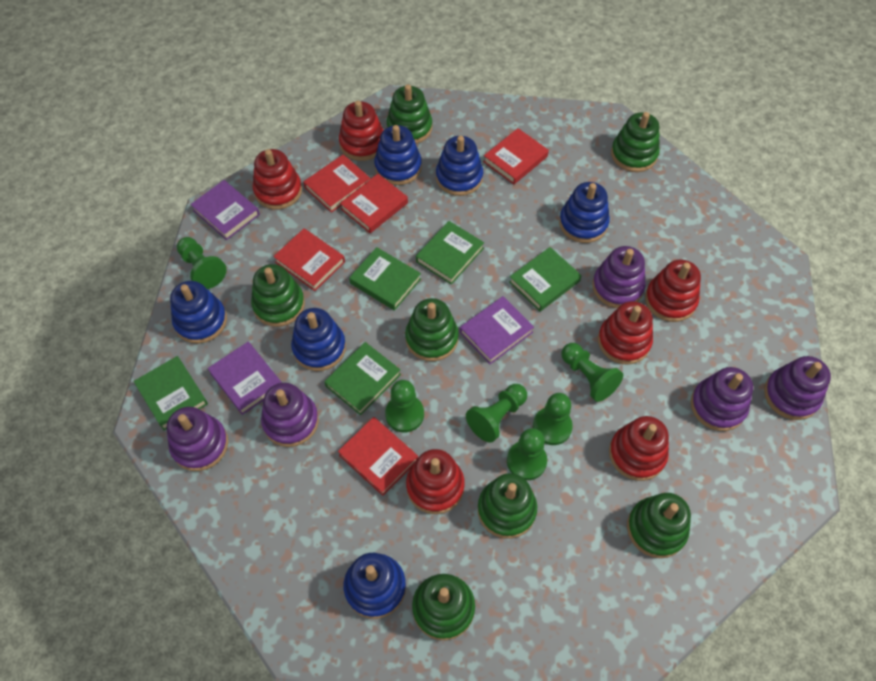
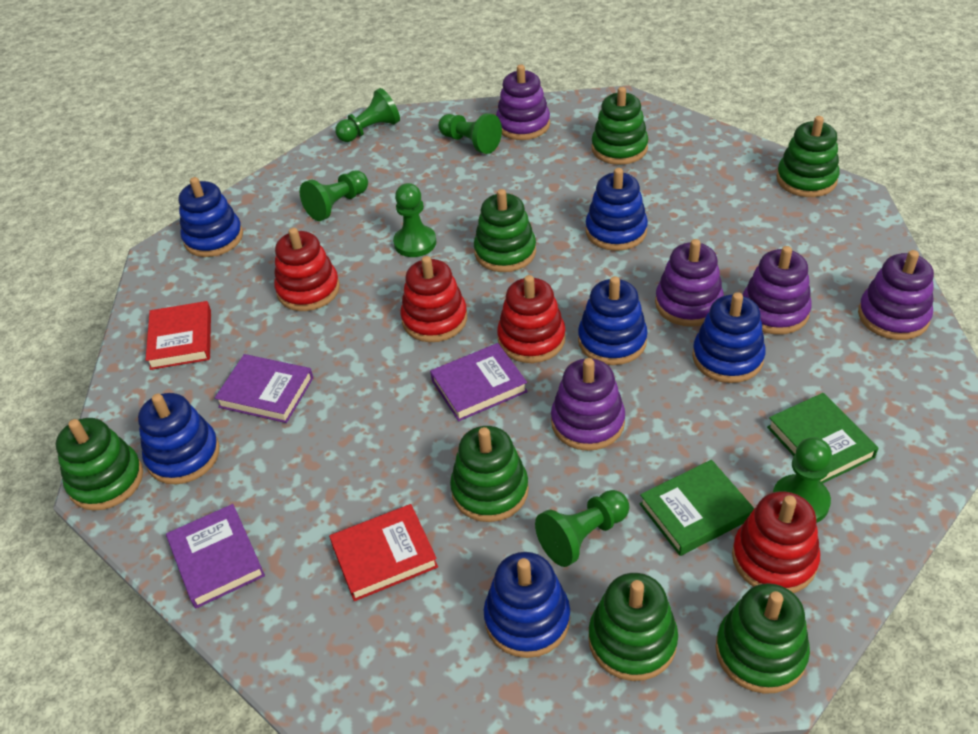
green book: 5 -> 2
red book: 5 -> 2
red stacking toy: 6 -> 4

